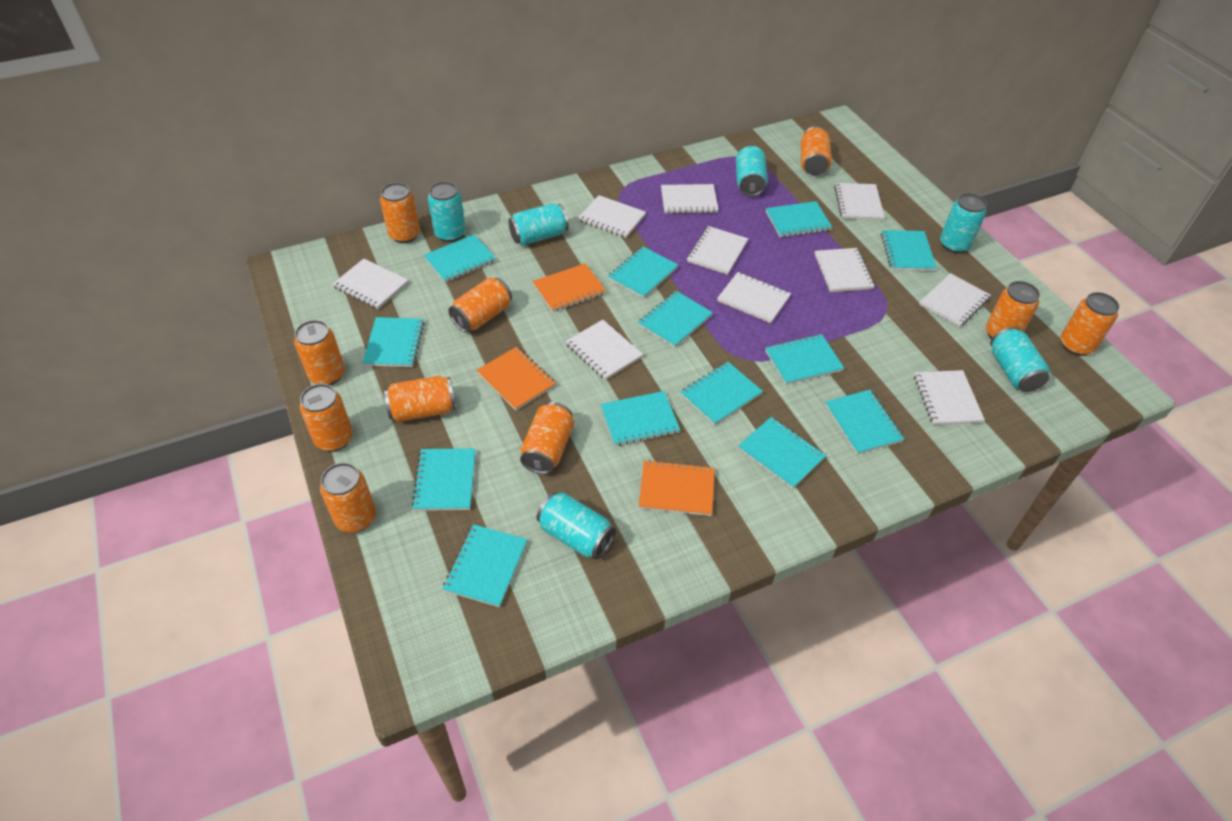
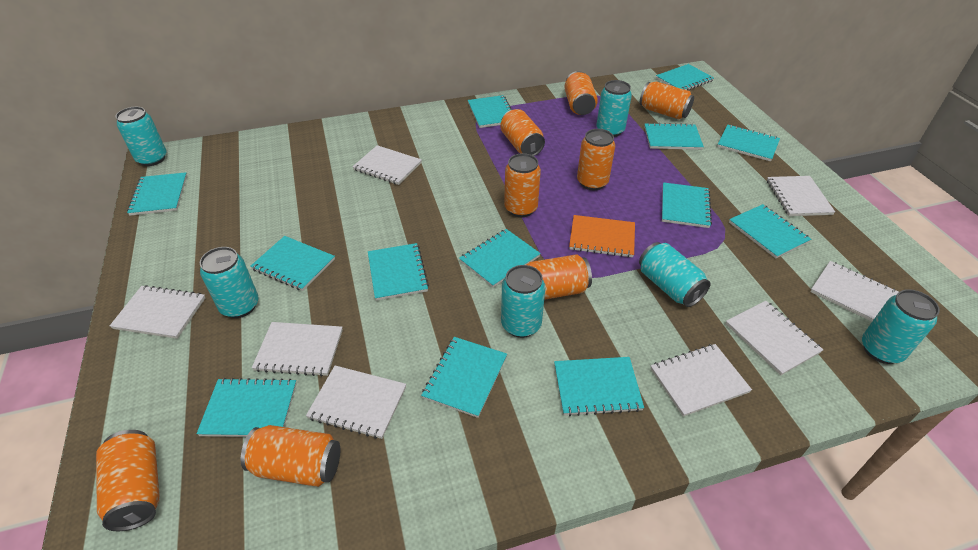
orange can: 10 -> 8
orange notebook: 3 -> 1
white notebook: 10 -> 8

